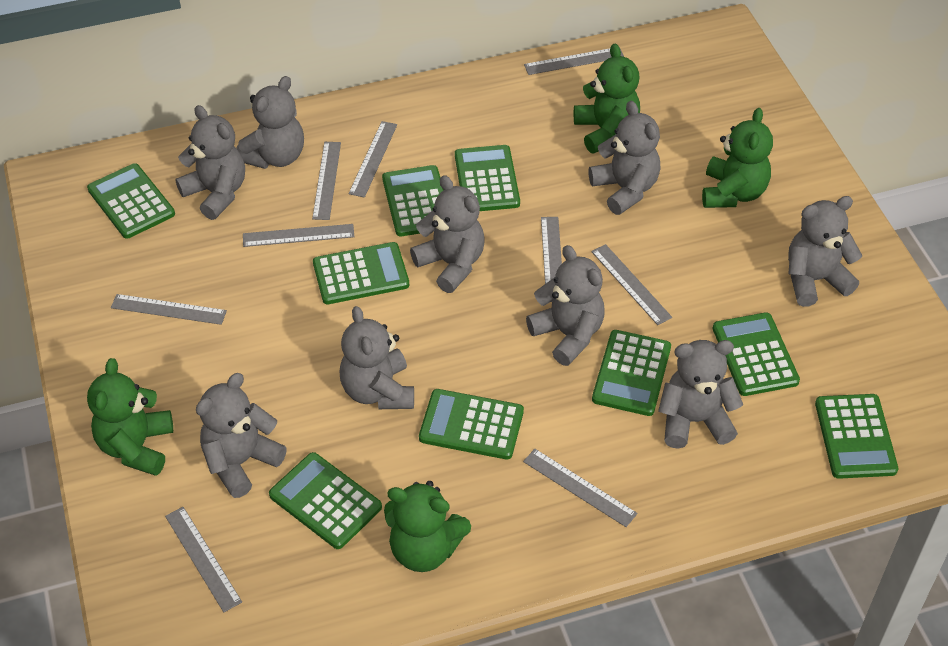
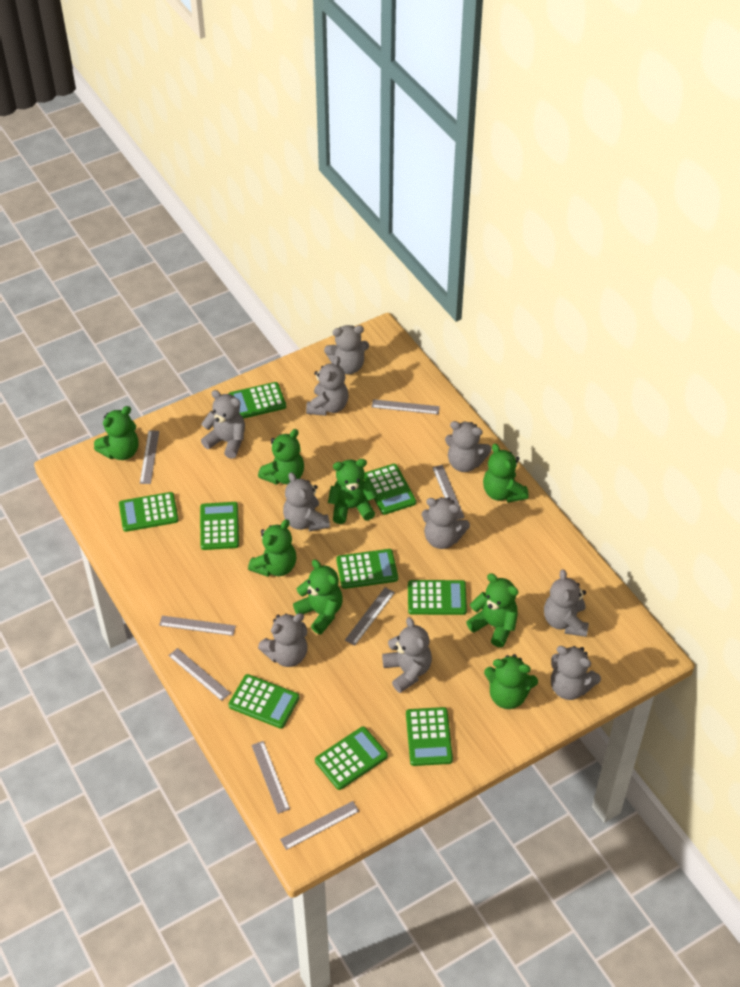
green teddy bear: 4 -> 8
grey ruler: 9 -> 8
grey teddy bear: 9 -> 10

